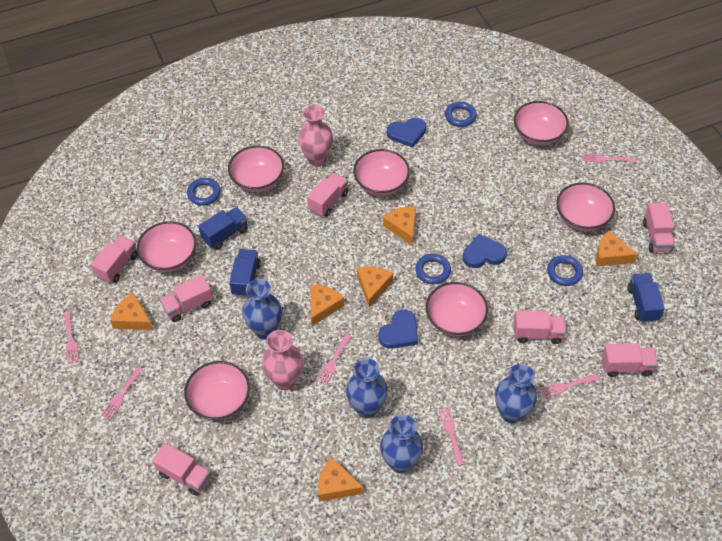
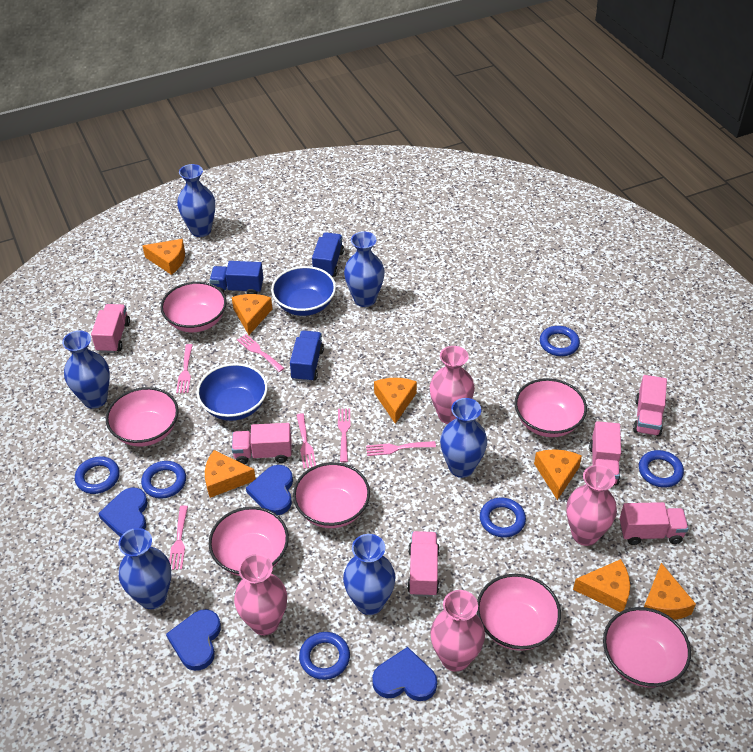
blue bowl: 0 -> 2
blue heart: 3 -> 4
blue ring: 4 -> 6
blue vase: 4 -> 6
orange cheese: 6 -> 7
pink truck: 7 -> 6
pink vase: 2 -> 4

